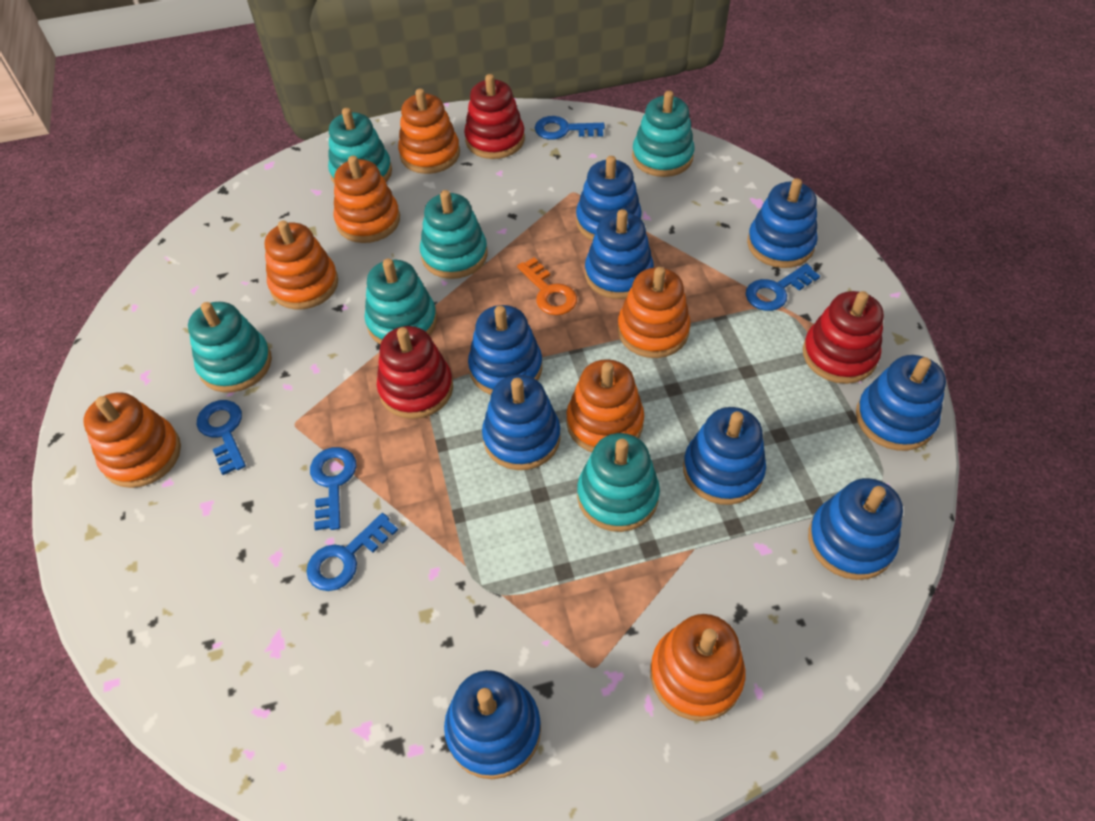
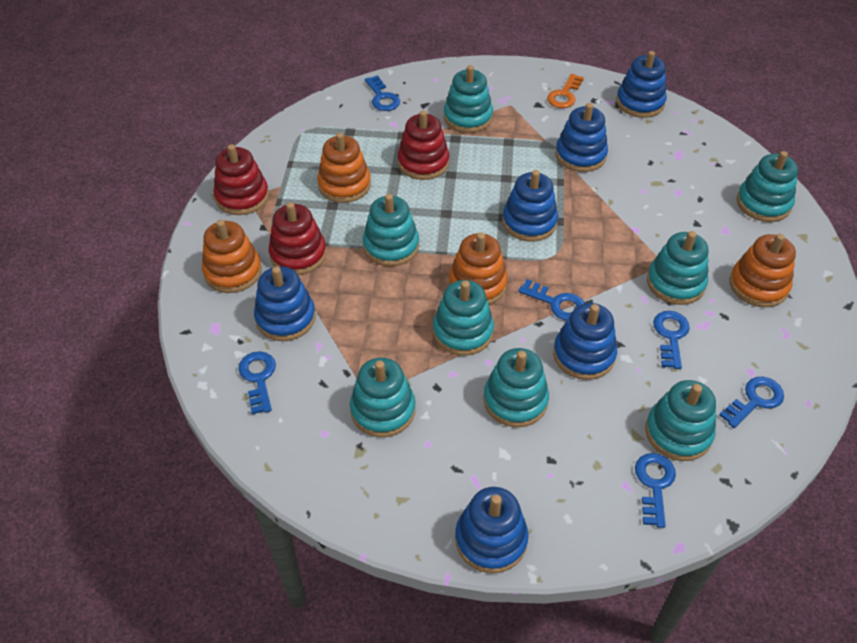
blue key: 5 -> 6
blue stacking toy: 9 -> 6
orange stacking toy: 7 -> 4
turquoise stacking toy: 6 -> 8

